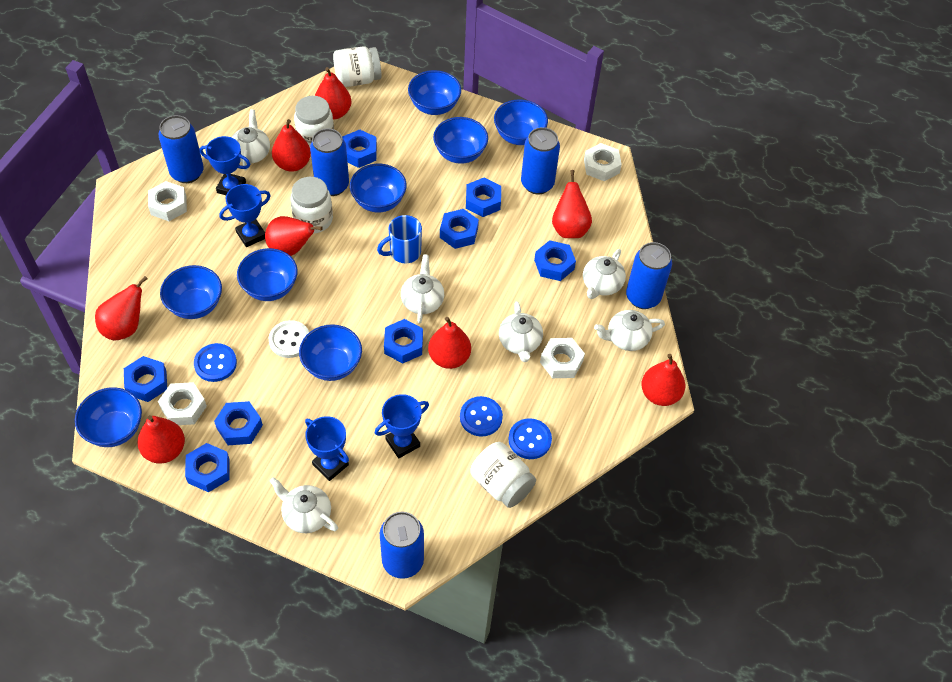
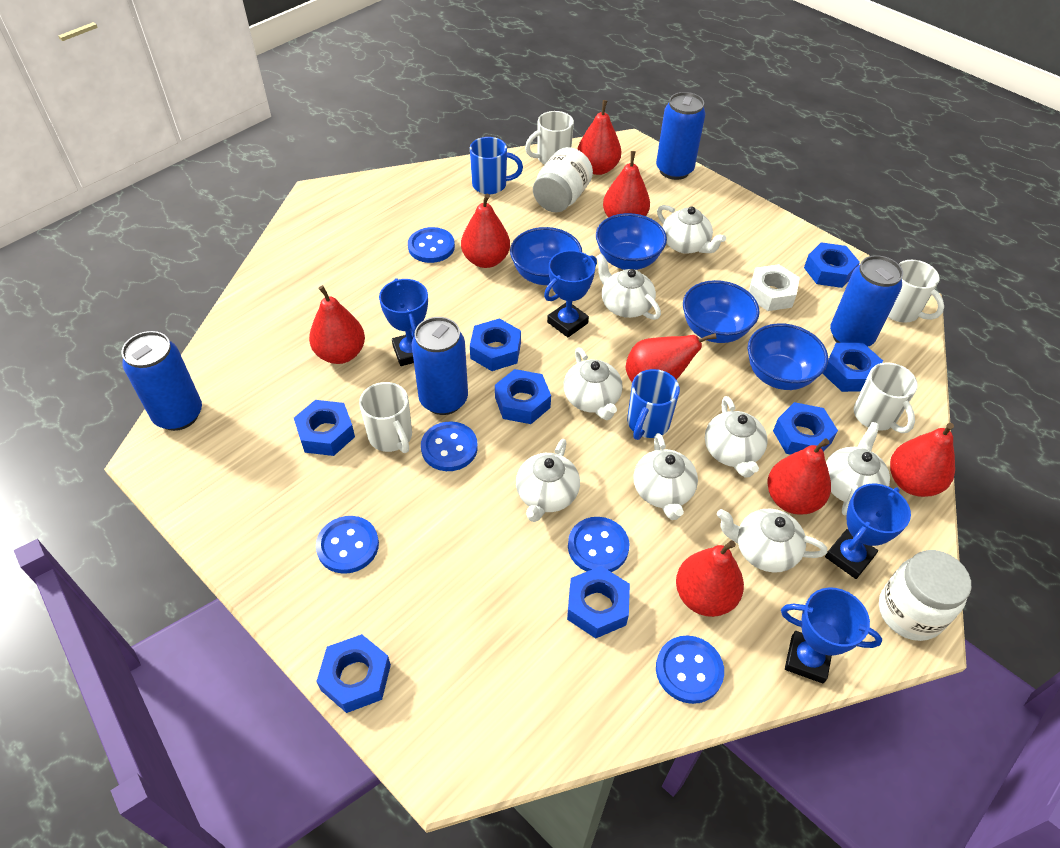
blue bowl: 8 -> 4
blue button: 3 -> 5
blue can: 5 -> 4
blue mug: 1 -> 2
white button: 1 -> 0
white jar: 4 -> 2
white mug: 0 -> 4
white nut: 4 -> 1
white teapot: 6 -> 8

